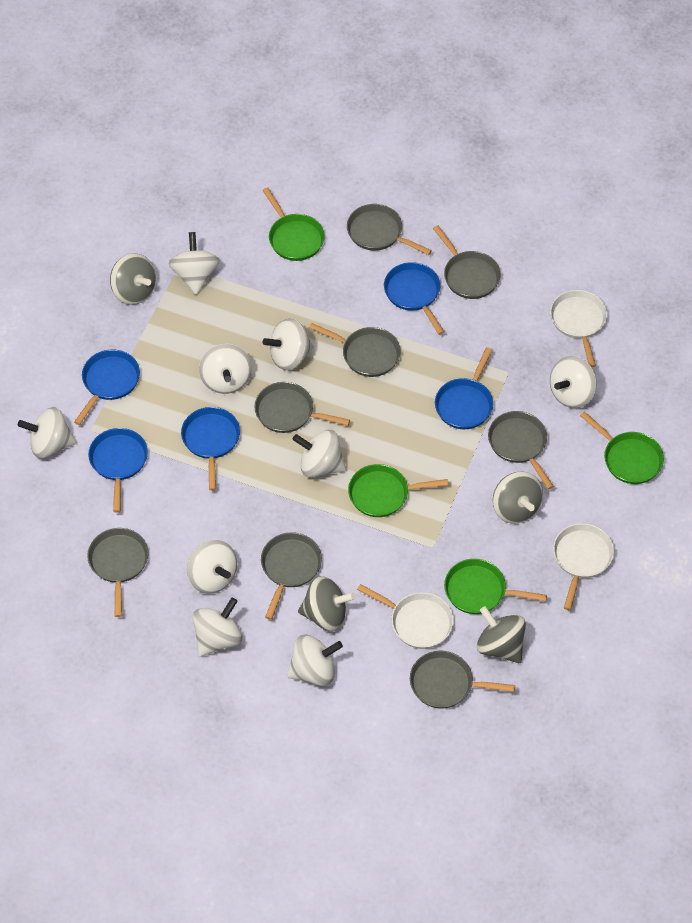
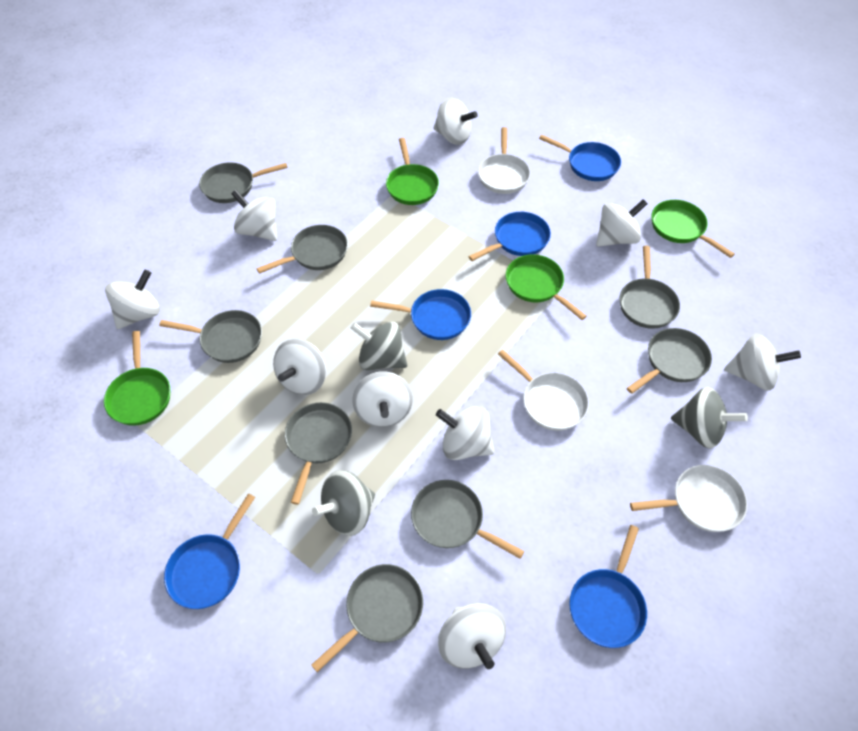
grey spinning top: 4 -> 3

